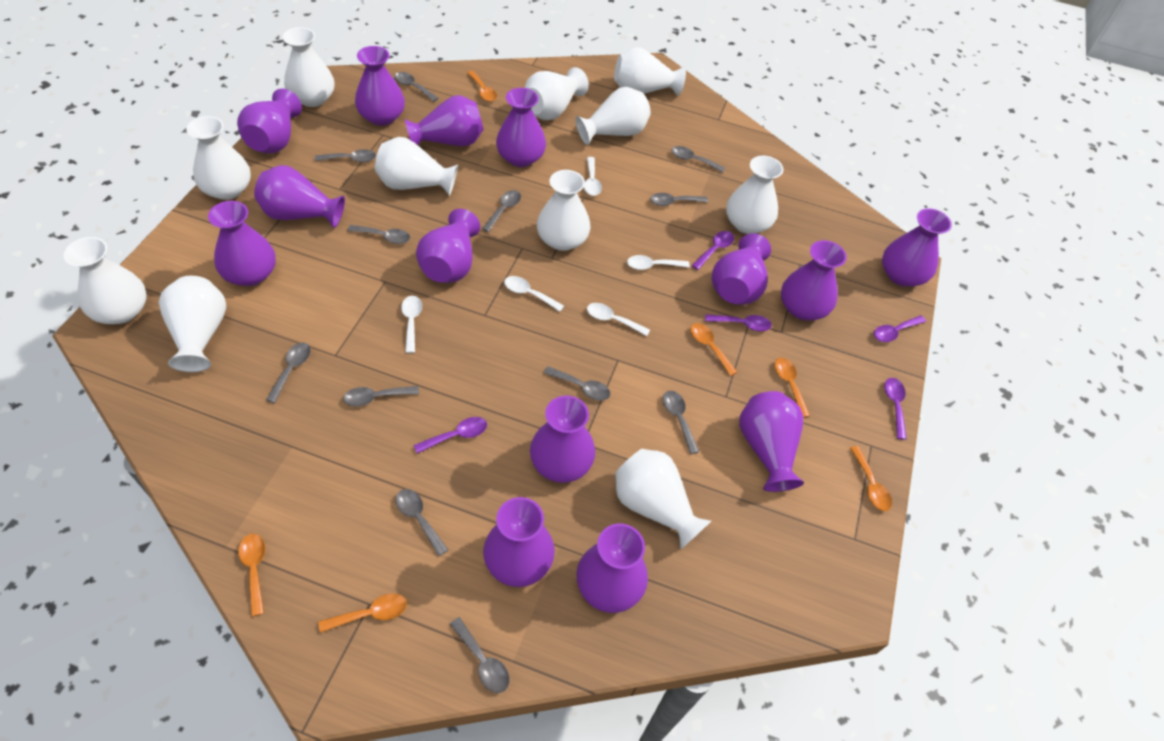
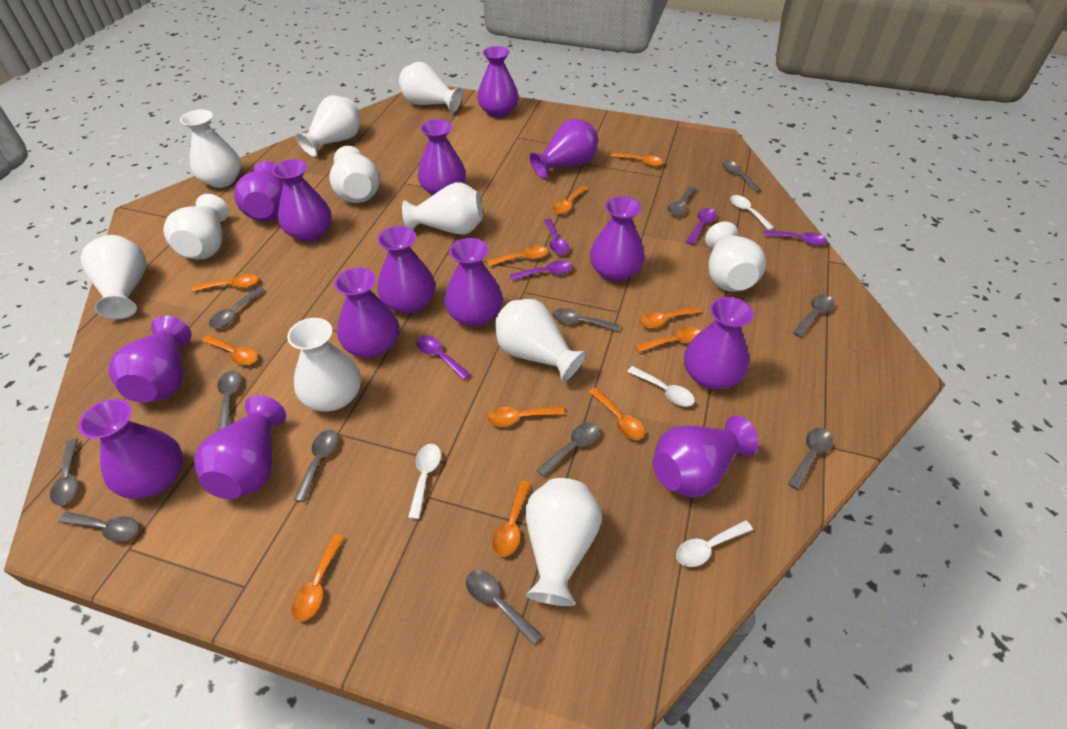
orange spoon: 6 -> 11
white spoon: 5 -> 4

